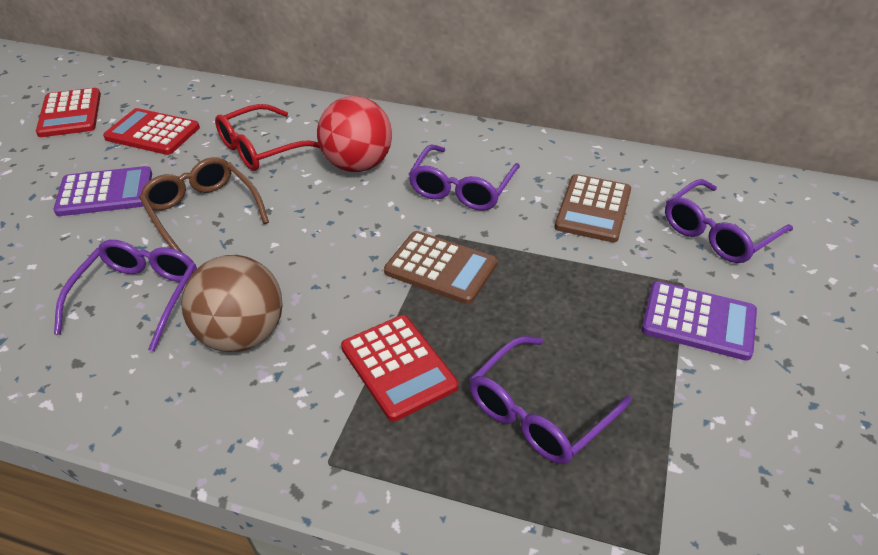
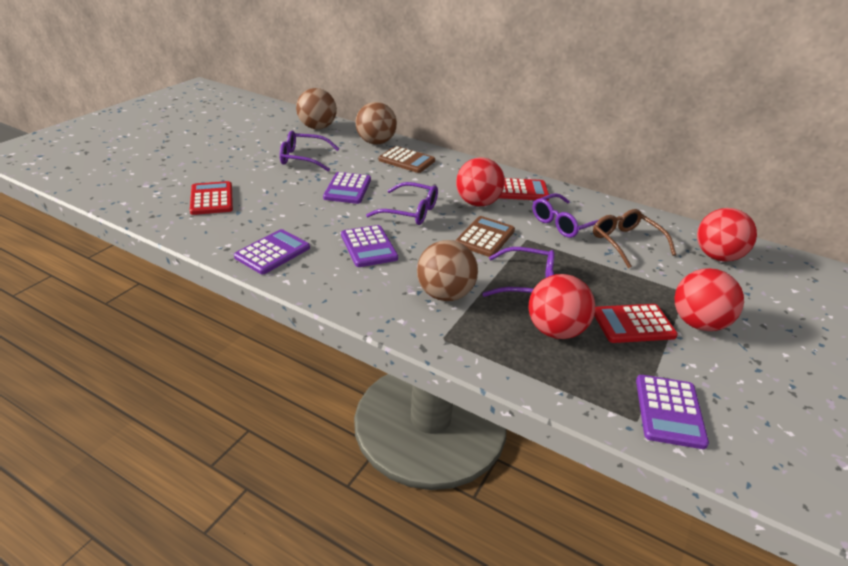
brown ball: 1 -> 3
purple calculator: 2 -> 4
red ball: 1 -> 4
red glasses: 1 -> 0

